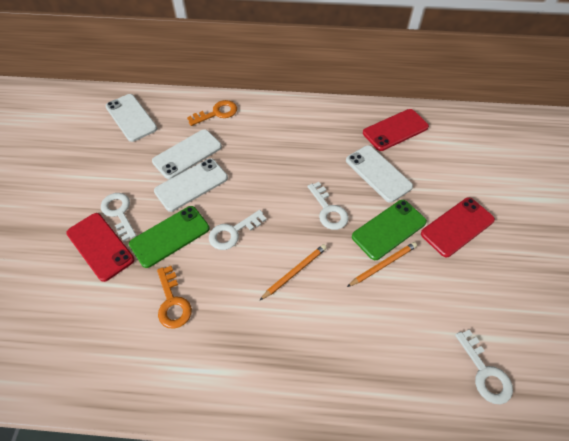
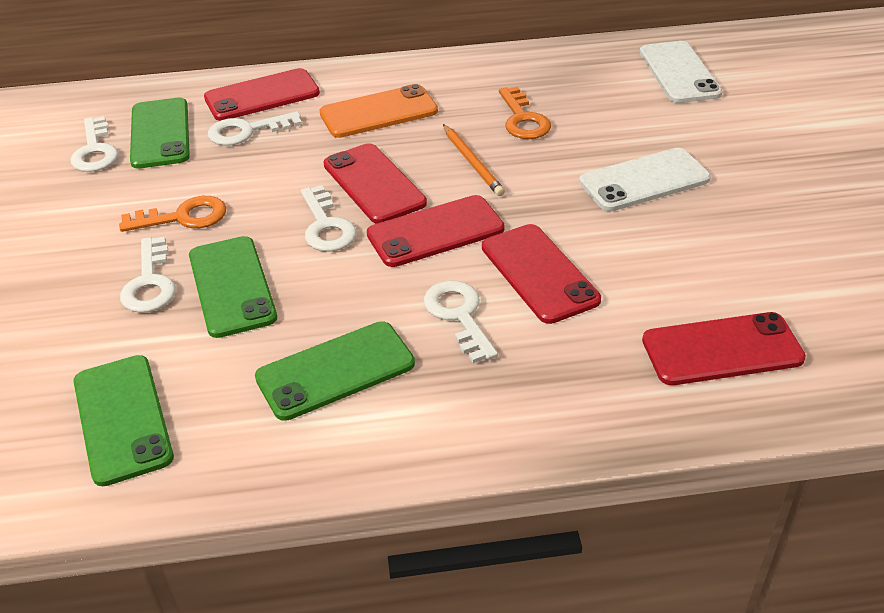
green phone: 2 -> 4
orange pencil: 2 -> 1
orange phone: 0 -> 1
red phone: 3 -> 5
white key: 4 -> 5
white phone: 4 -> 2

